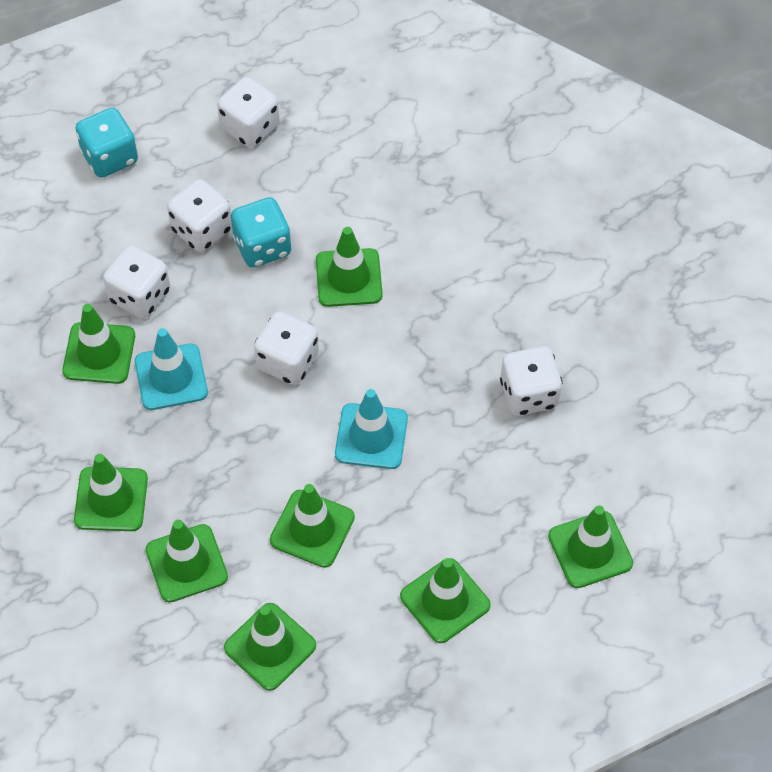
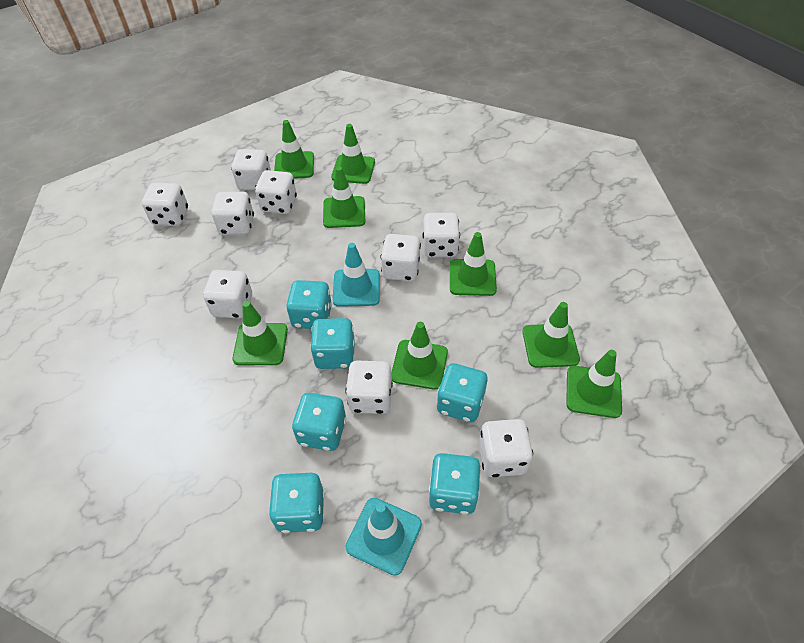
turquoise dice: 2 -> 6
white dice: 5 -> 9

